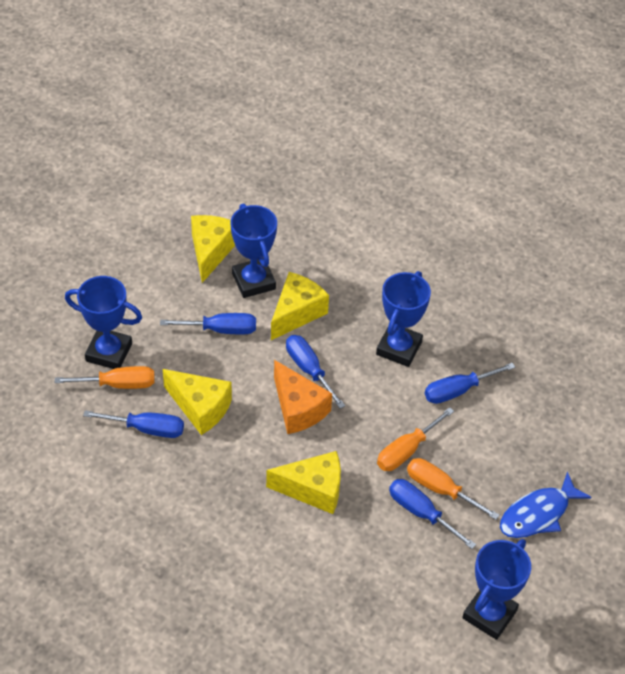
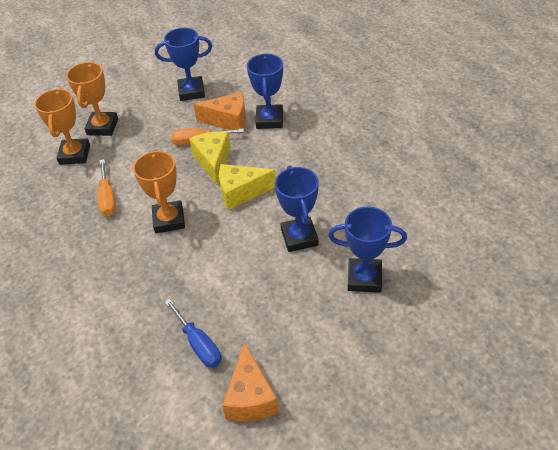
blue fish: 1 -> 0
blue screwdriver: 5 -> 1
orange cheese: 1 -> 2
orange screwdriver: 3 -> 2
orange trophy: 0 -> 3
yellow cheese: 4 -> 2

